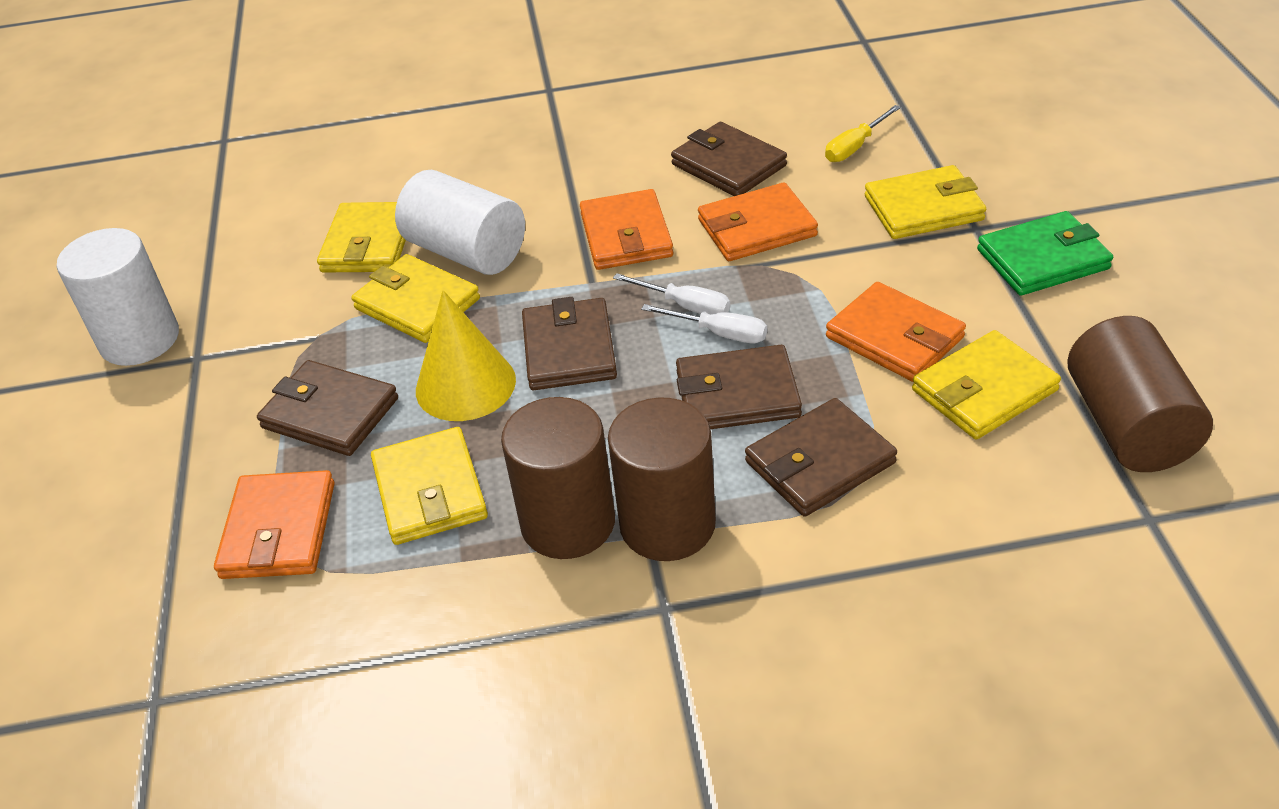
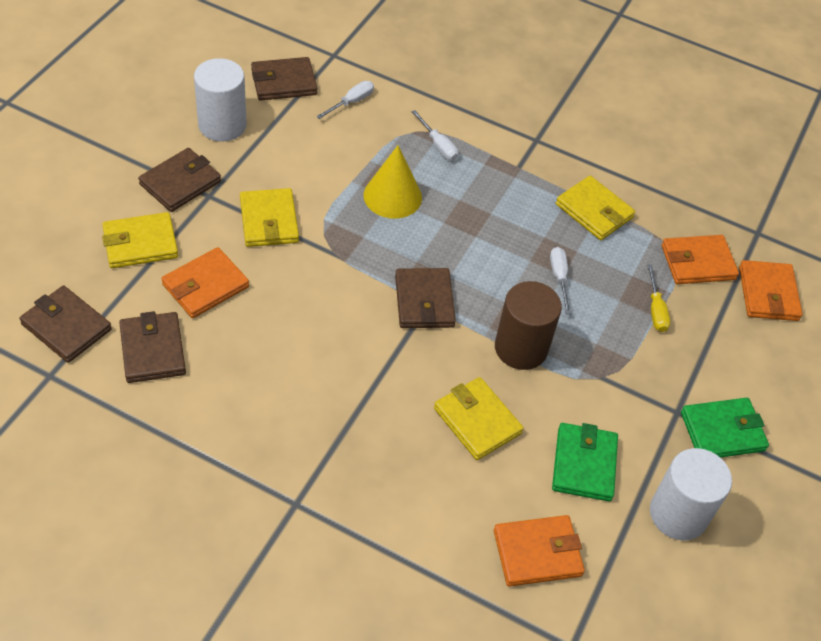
brown cylinder: 3 -> 1
green wallet: 1 -> 2
white screwdriver: 2 -> 3
yellow wallet: 5 -> 4

